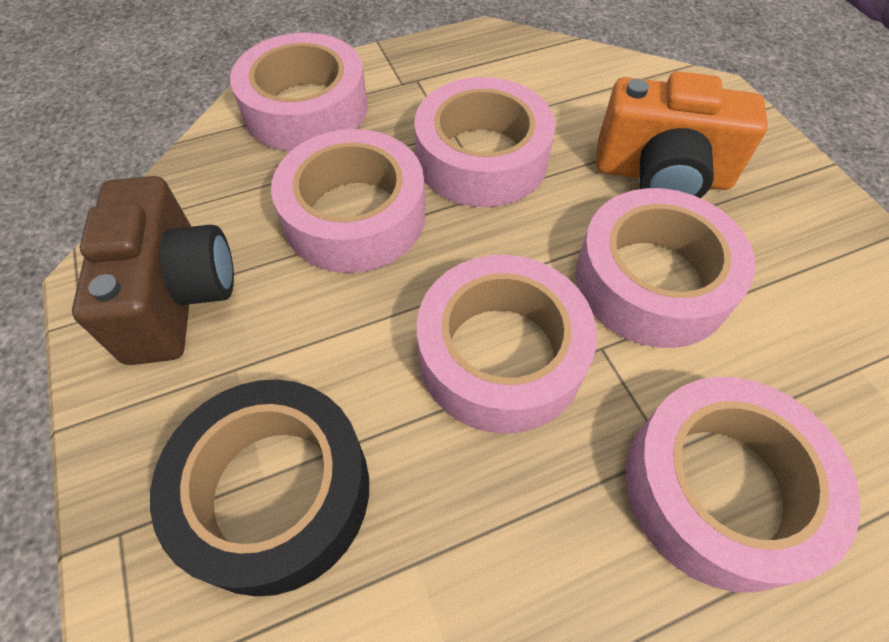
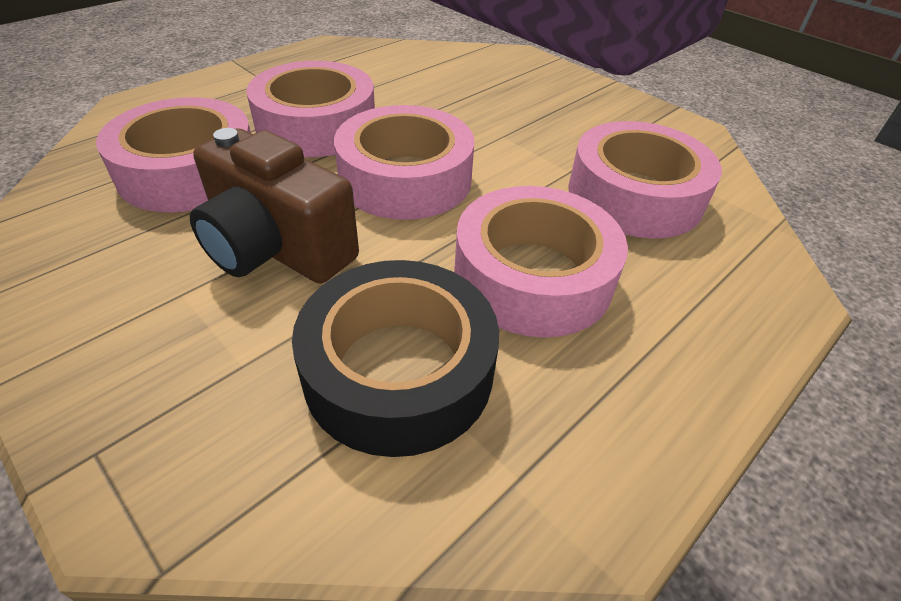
orange camera: 1 -> 0
pink tape: 6 -> 5

